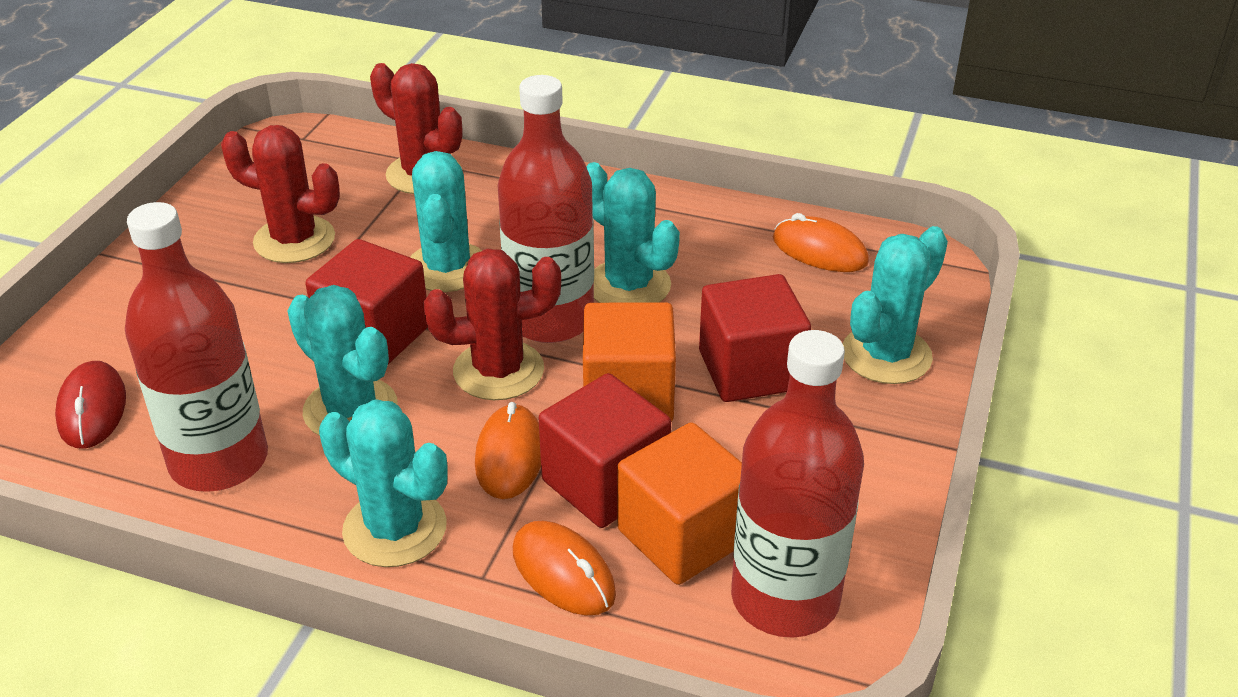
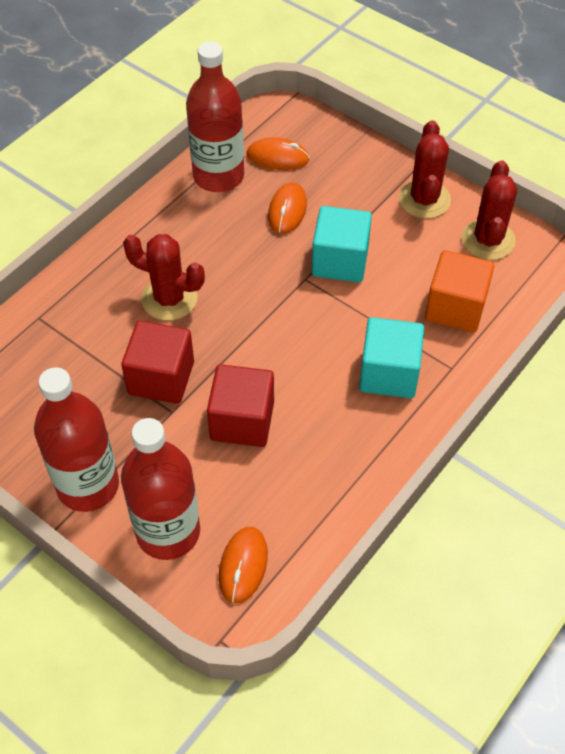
orange cube: 2 -> 1
red cube: 3 -> 2
red mouse: 1 -> 0
turquoise cactus: 5 -> 0
turquoise cube: 0 -> 2

